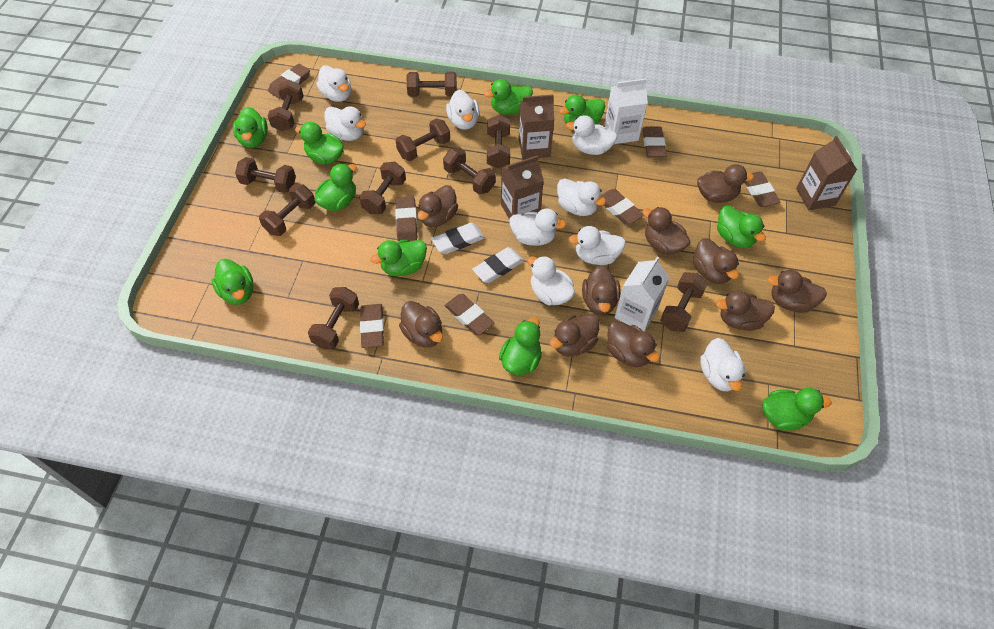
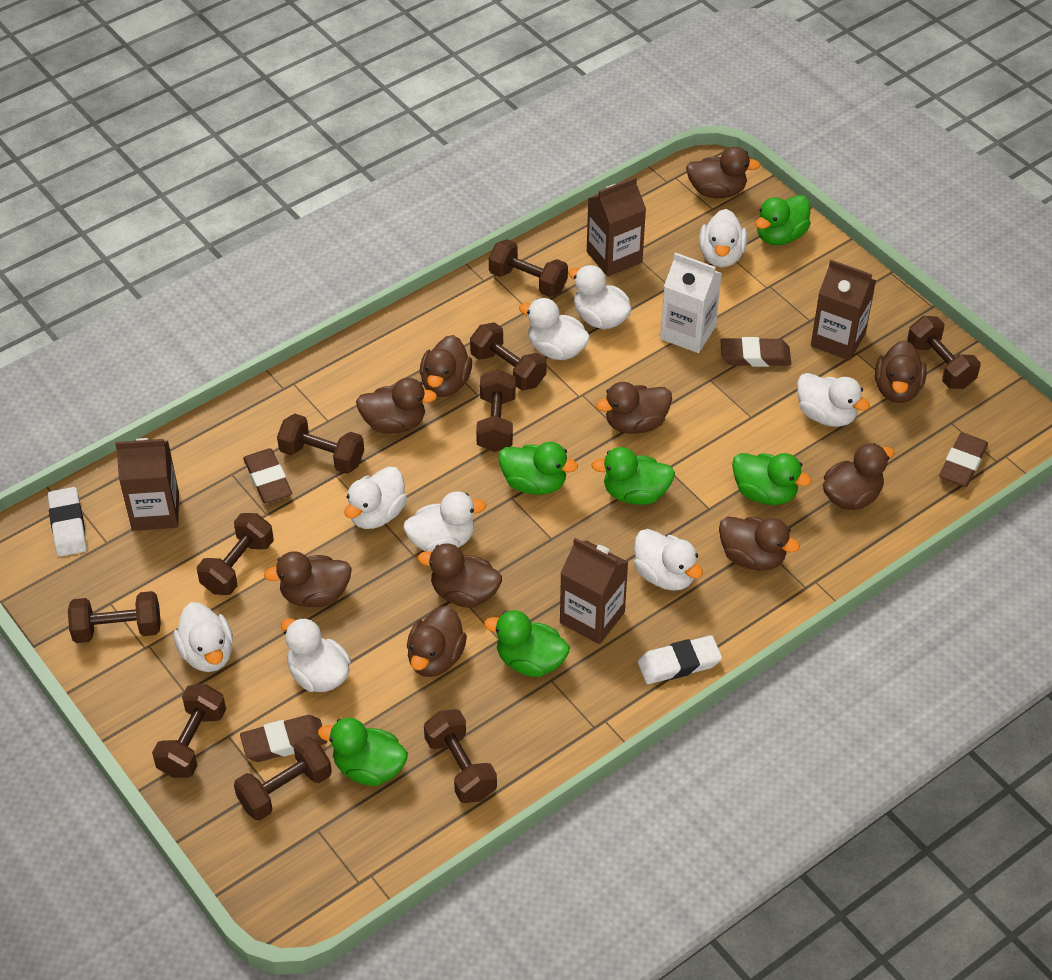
brown carton: 3 -> 4
brown eraser: 7 -> 4
green duck: 10 -> 6
white carton: 2 -> 1

